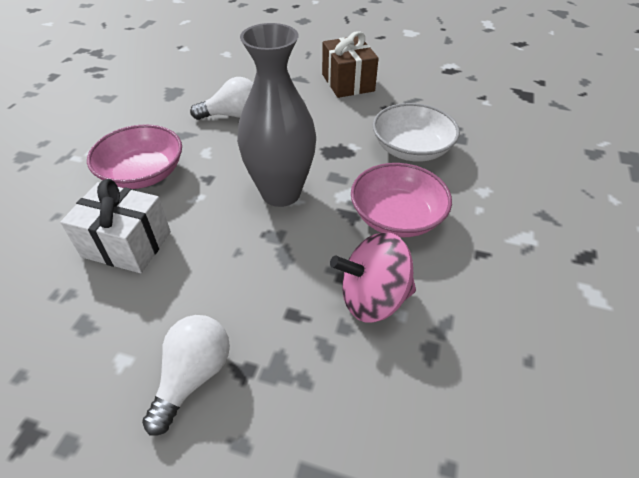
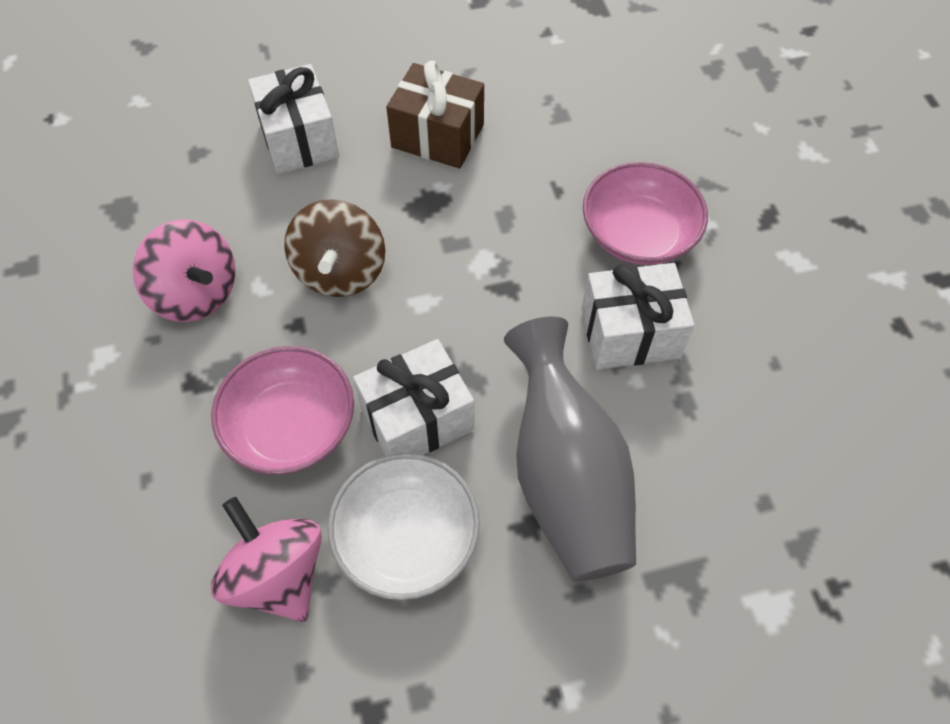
brown spinning top: 0 -> 1
pink spinning top: 1 -> 2
white gift: 1 -> 3
white light bulb: 2 -> 0

